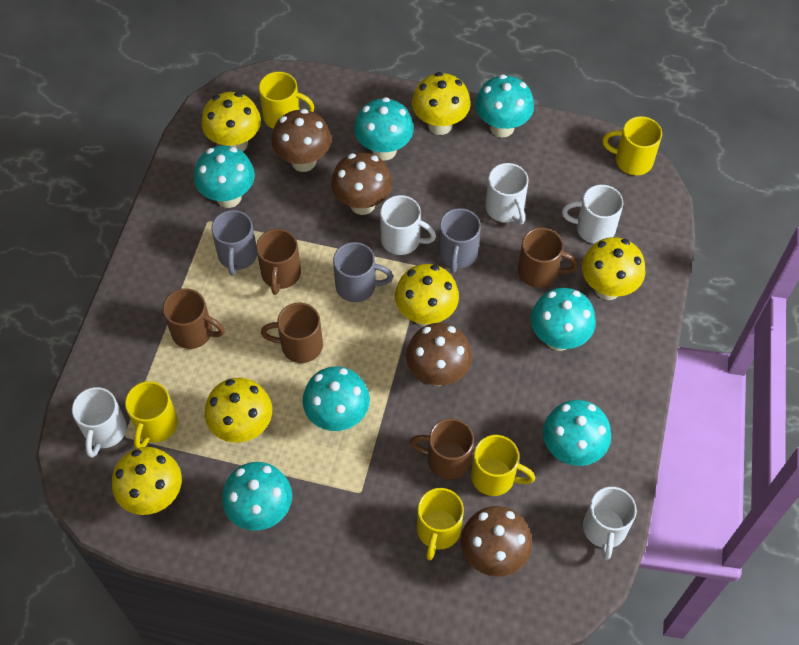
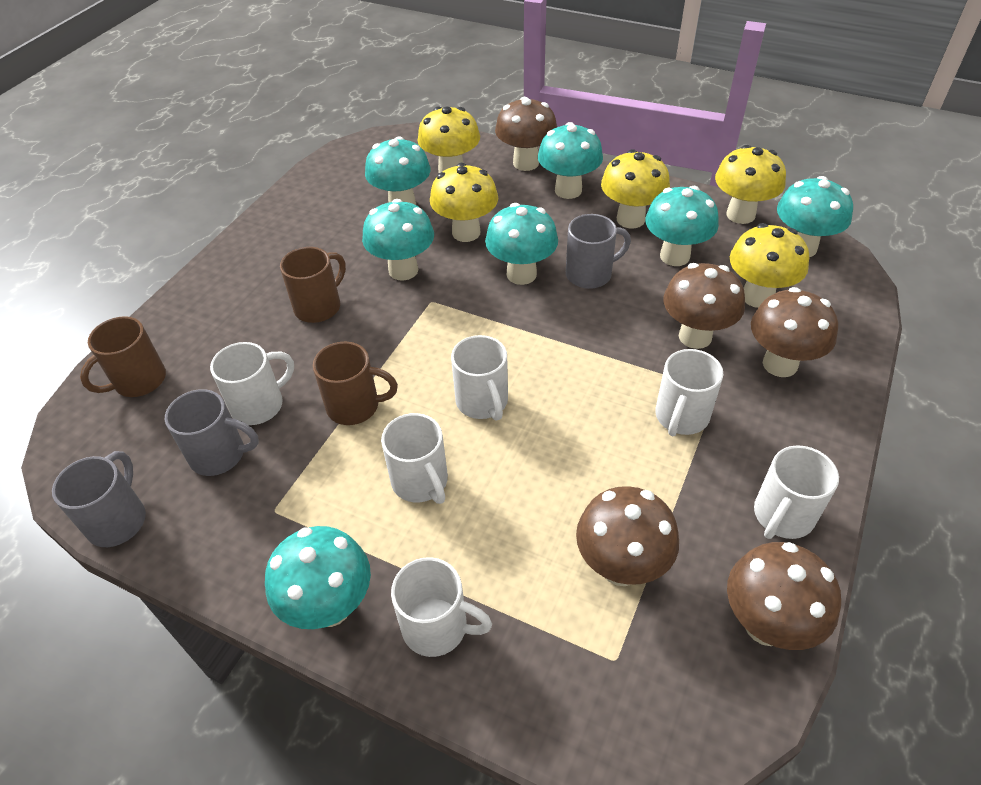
brown mug: 5 -> 3
brown mushroom: 4 -> 5
white mug: 5 -> 6
yellow mug: 5 -> 0
yellow mushroom: 6 -> 5

